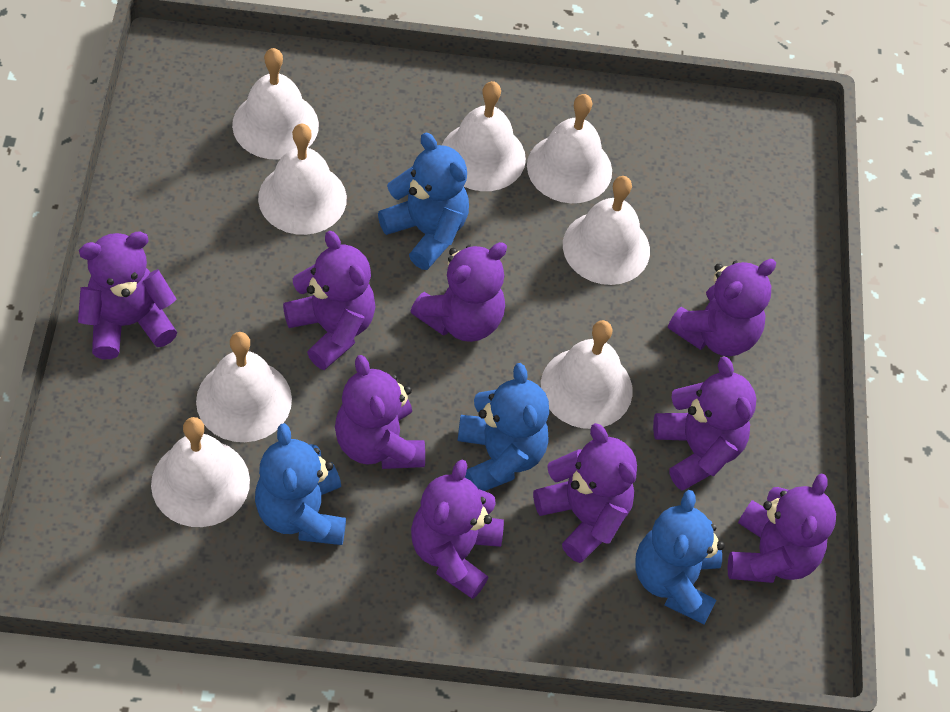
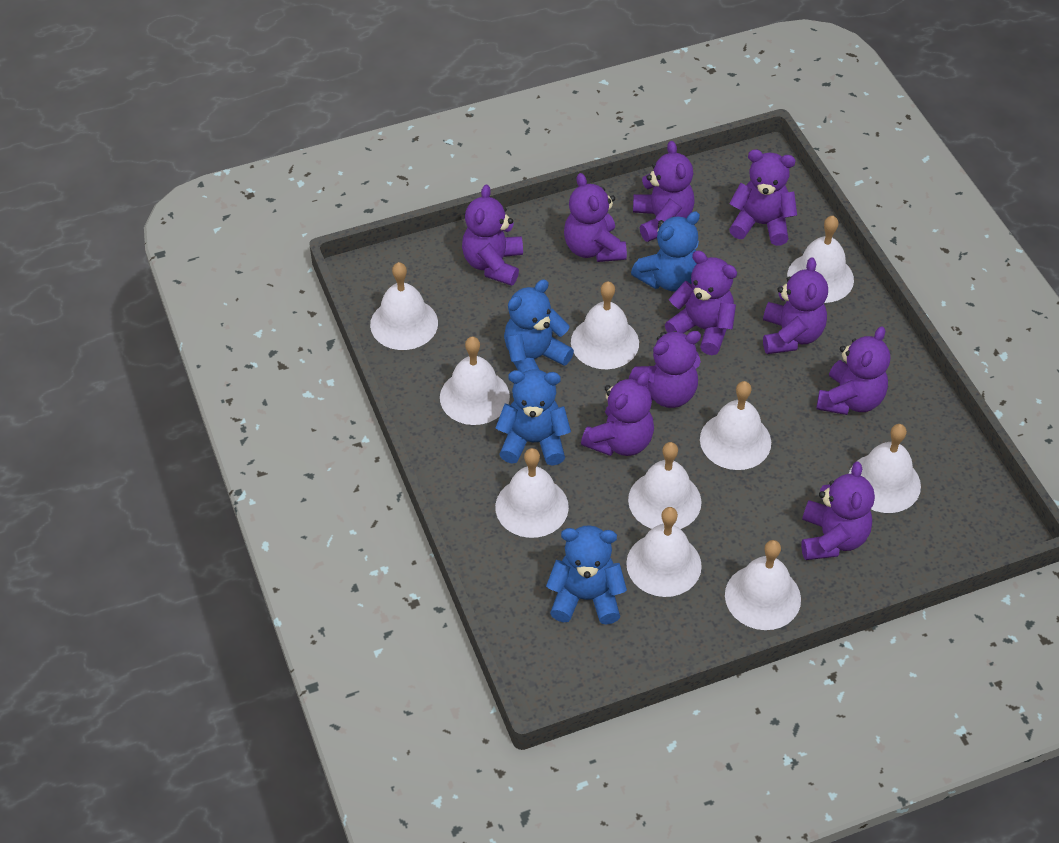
purple teddy bear: 9 -> 10
white bell: 8 -> 10

